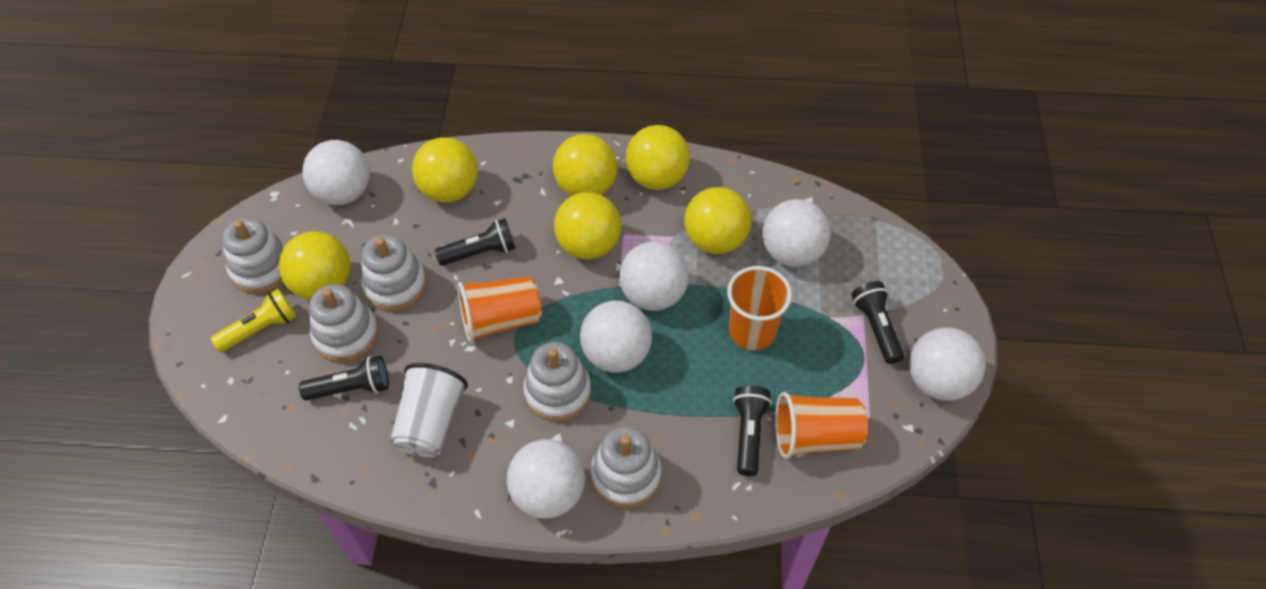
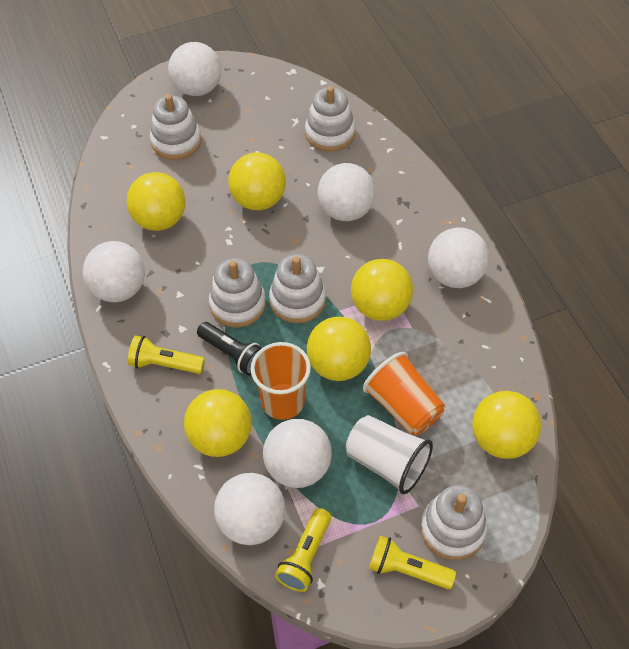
black flashlight: 4 -> 1
orange cup: 3 -> 2
yellow flashlight: 1 -> 3

